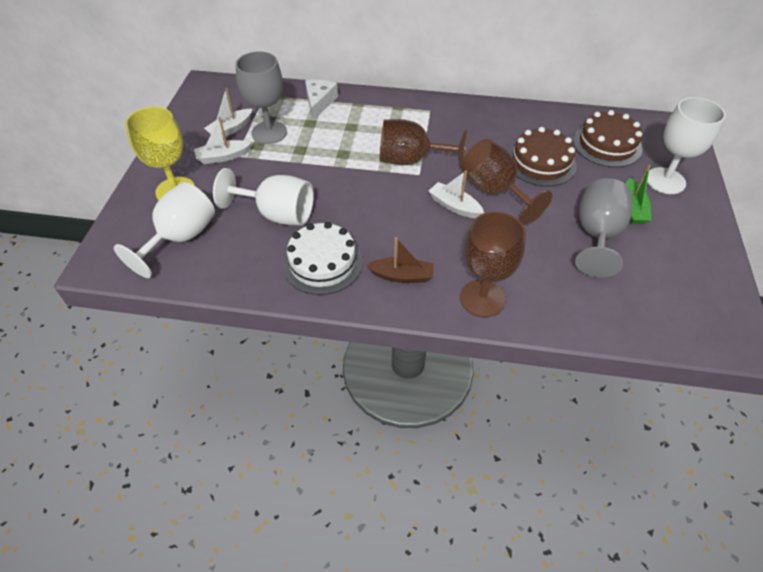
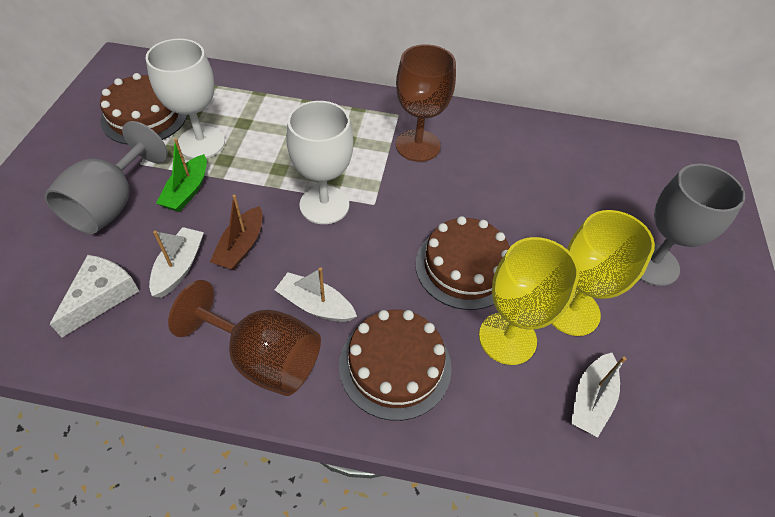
brown cake: 2 -> 3
brown goblet: 3 -> 2
white cake: 1 -> 0
white goblet: 3 -> 2
yellow goblet: 1 -> 2

